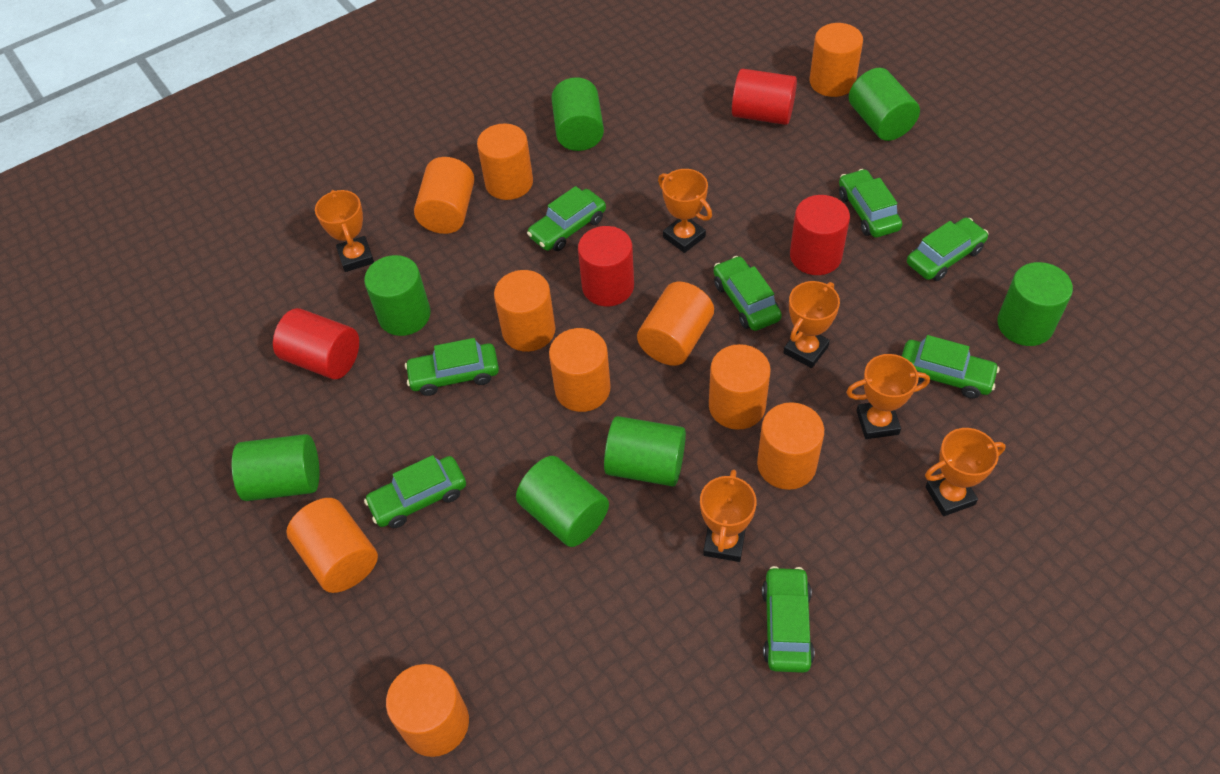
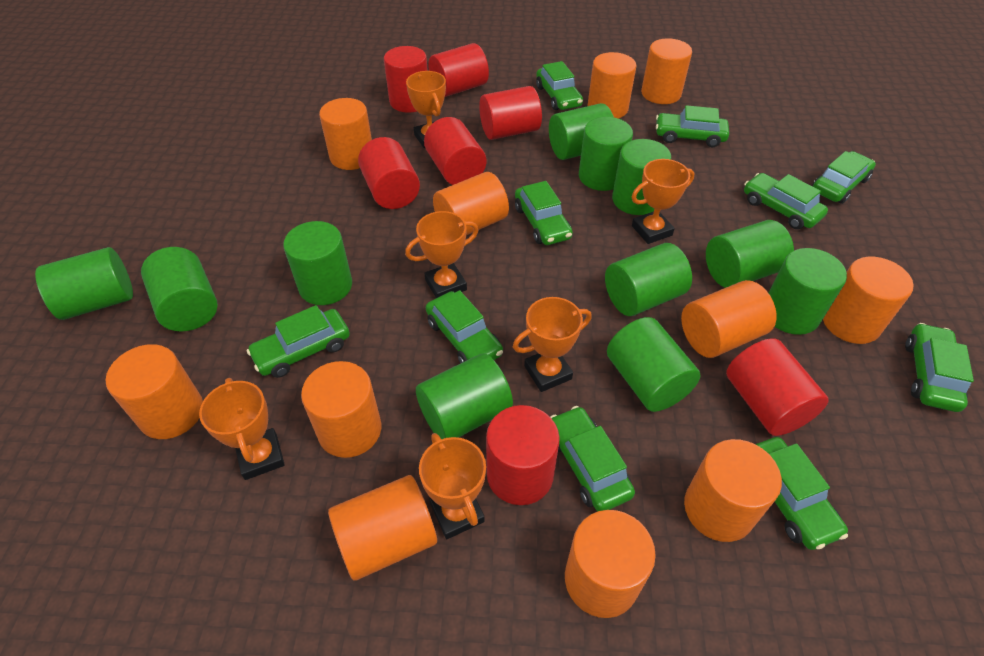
green car: 8 -> 10
green cylinder: 7 -> 11
orange cylinder: 10 -> 11
red cylinder: 4 -> 7

